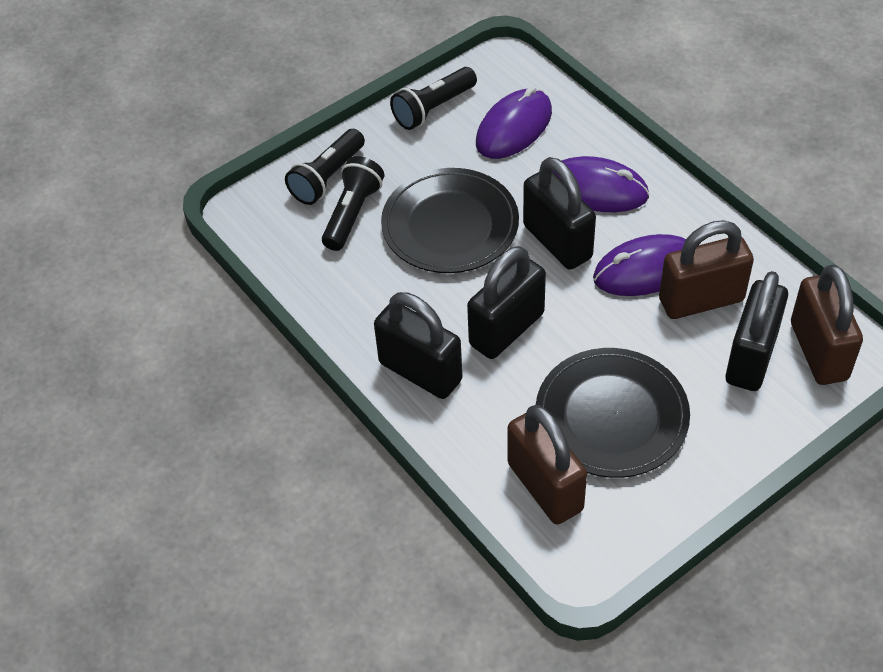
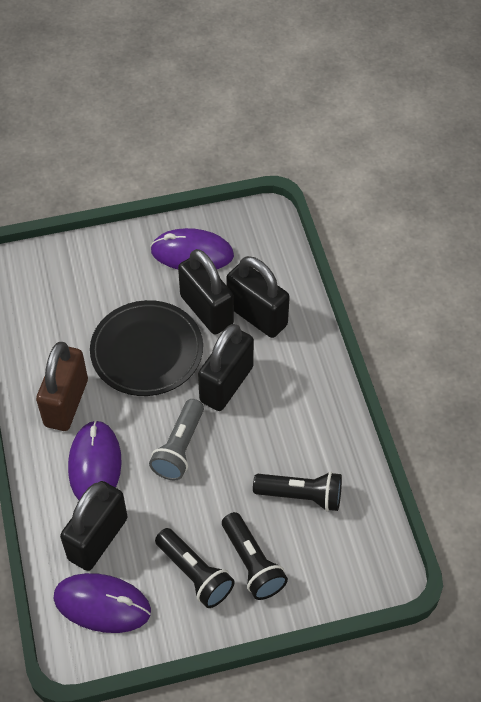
black plate: 2 -> 1
brown padlock: 3 -> 1
grey flashlight: 0 -> 1

